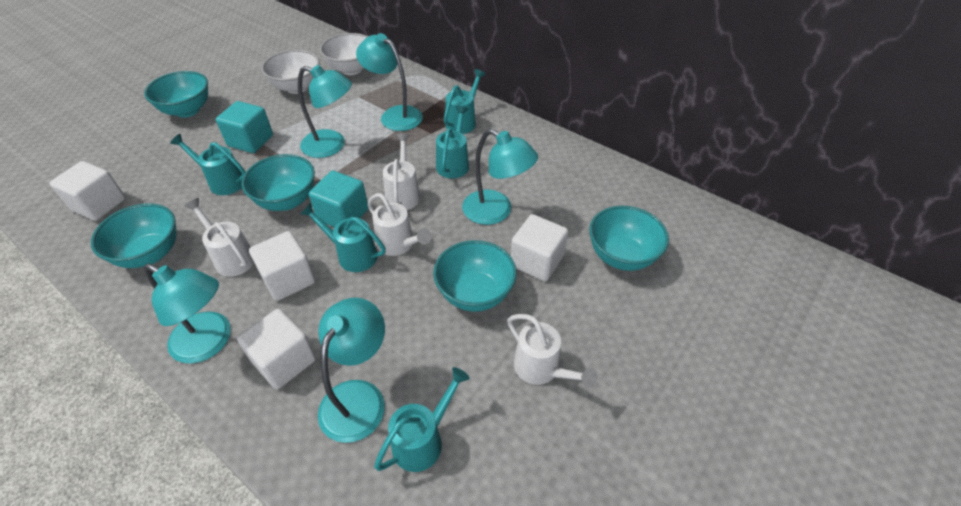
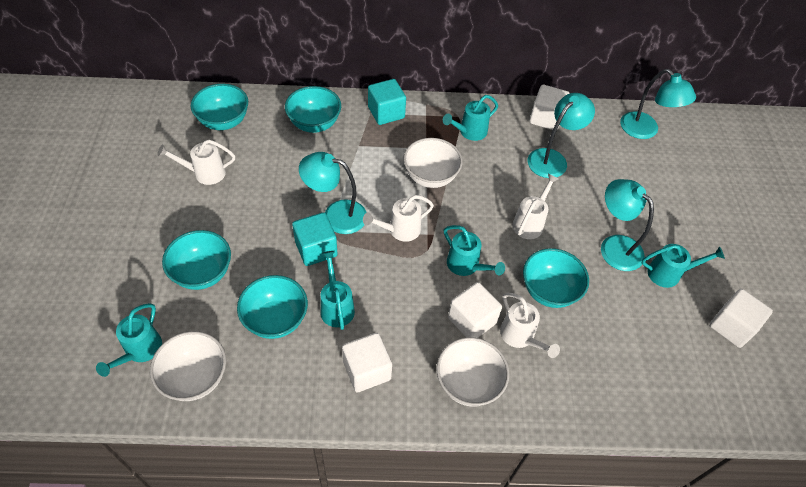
turquoise lamp: 5 -> 4
white bowl: 2 -> 3

